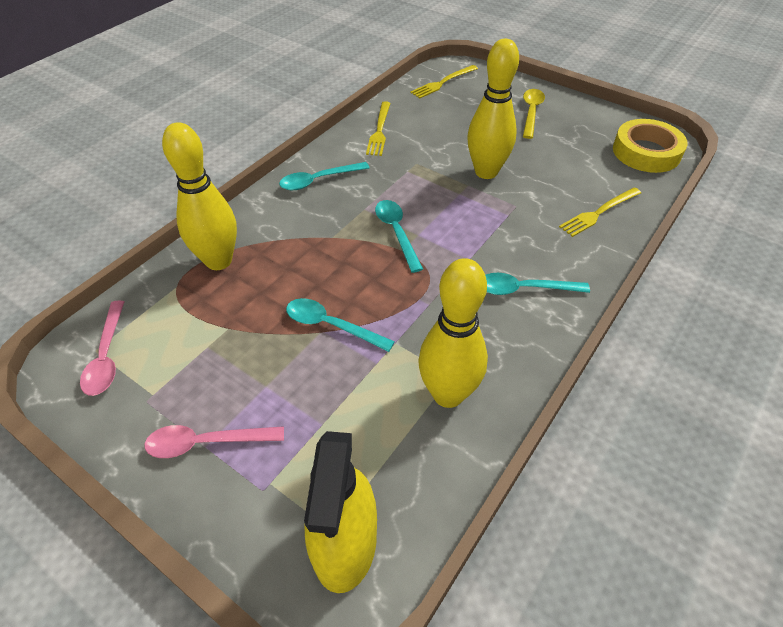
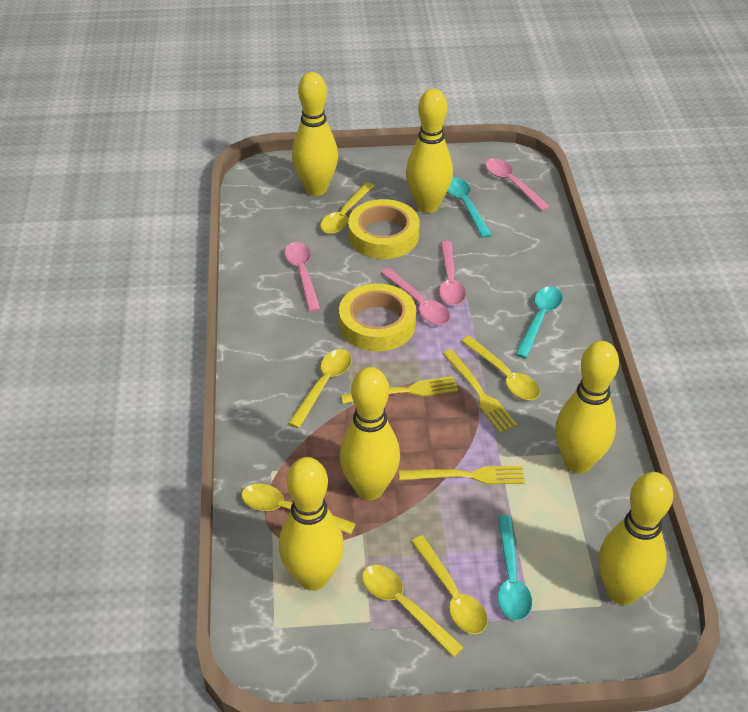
pink spoon: 2 -> 4
turquoise spoon: 4 -> 3
yellow bowling pin: 3 -> 6
yellow spoon: 1 -> 6
yellow spray bottle: 1 -> 0
yellow tape: 1 -> 2

